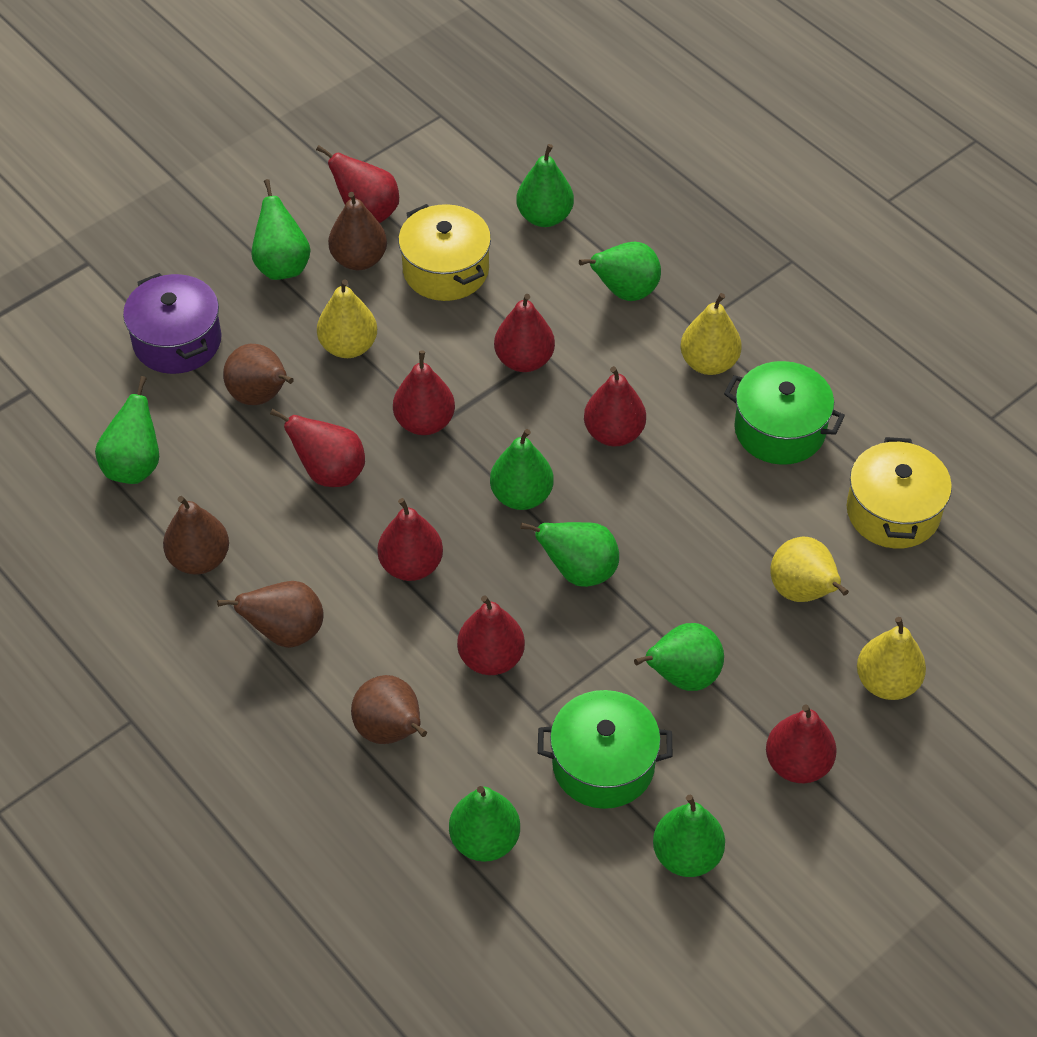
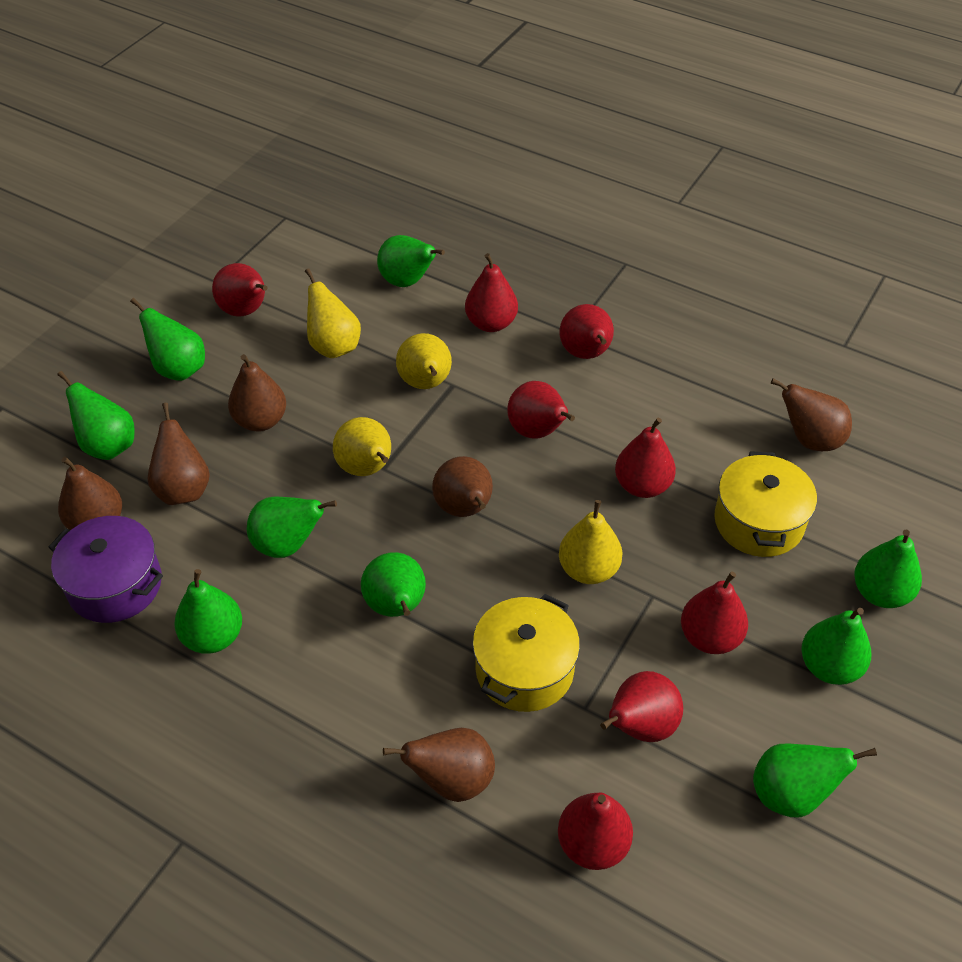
brown pear: 5 -> 6
green pot: 2 -> 0

